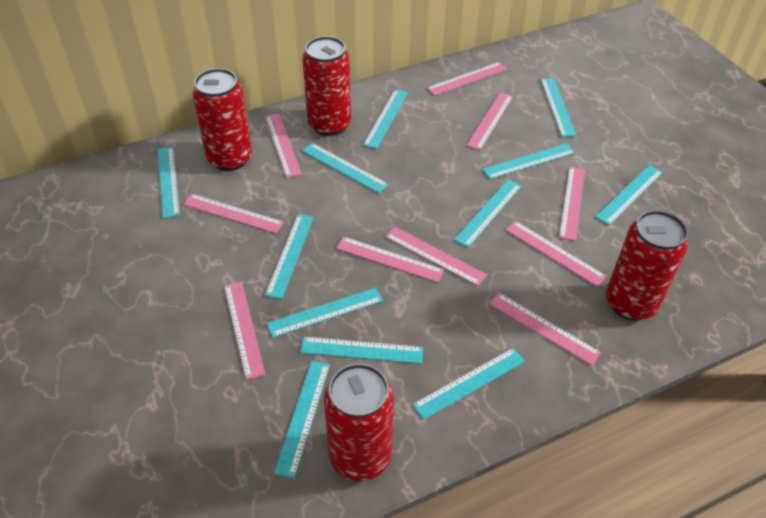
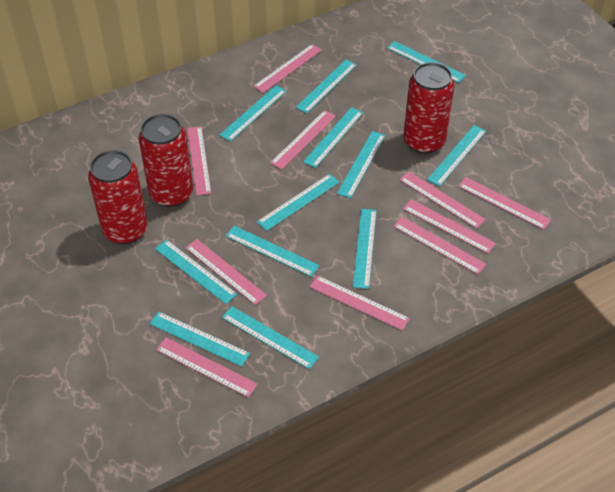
red can: 4 -> 3

